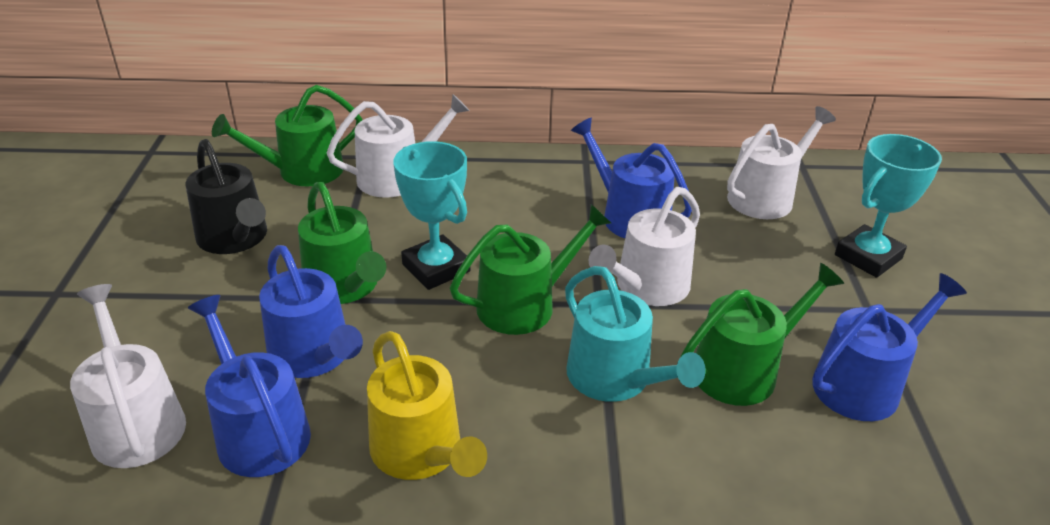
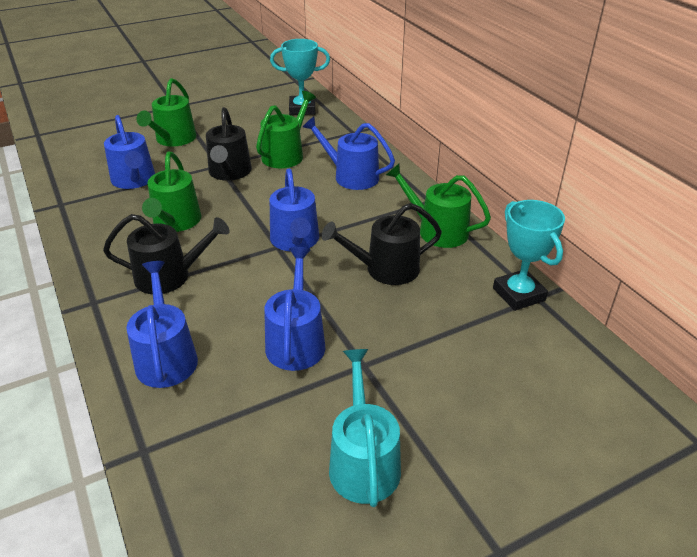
black watering can: 1 -> 3
blue watering can: 4 -> 5
white watering can: 4 -> 0
yellow watering can: 1 -> 0

